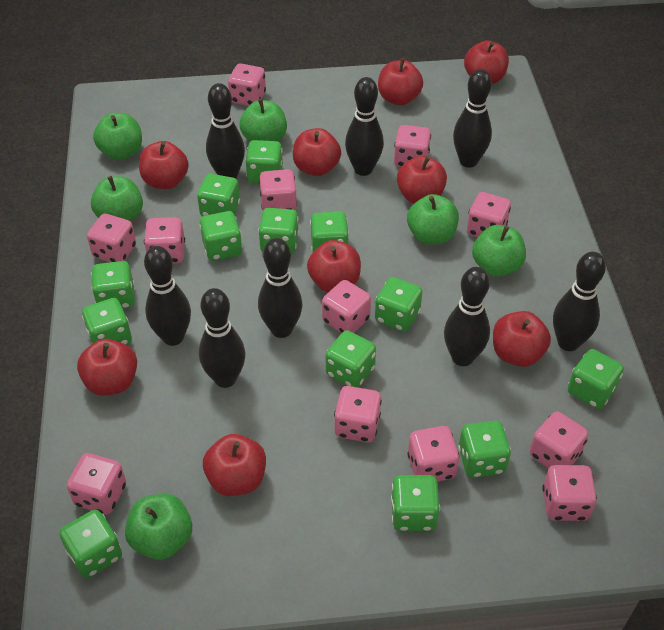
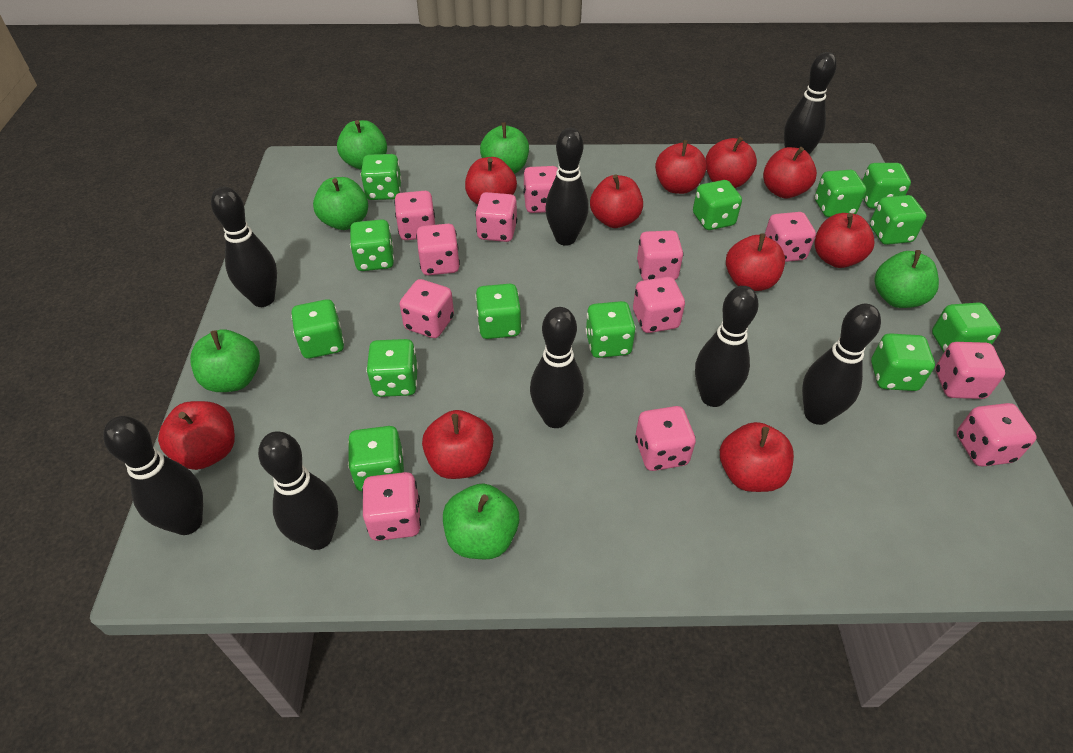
red apple: 9 -> 10

